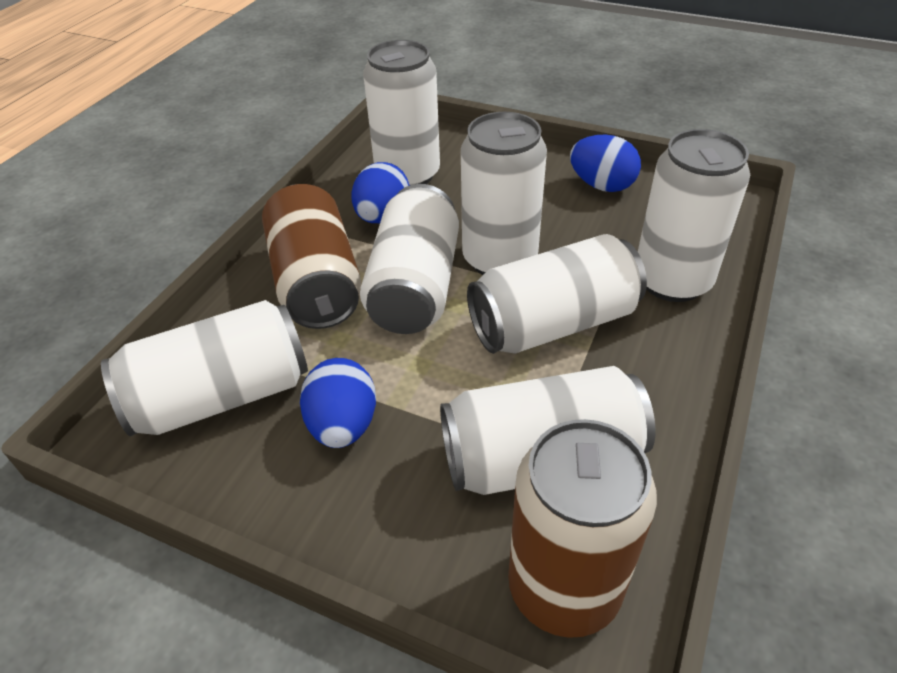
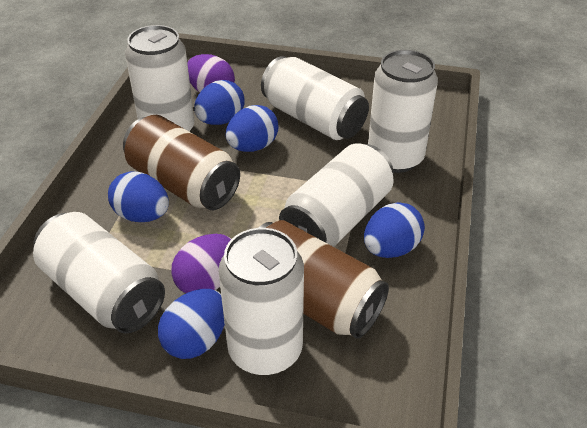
blue egg: 3 -> 5
purple egg: 0 -> 2
white can: 7 -> 6

